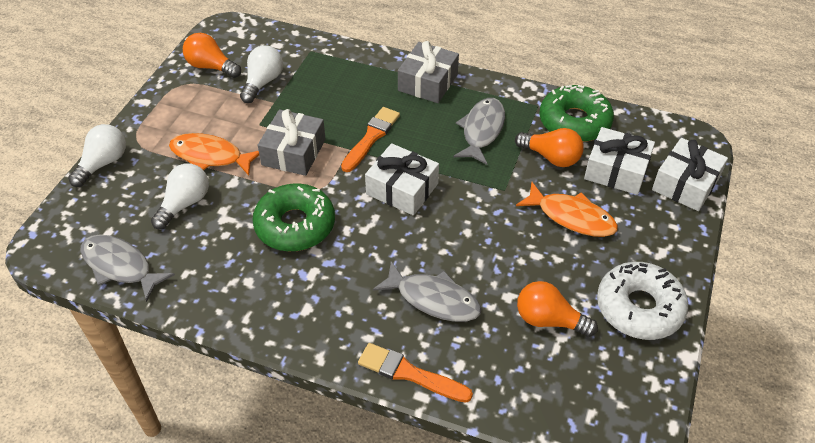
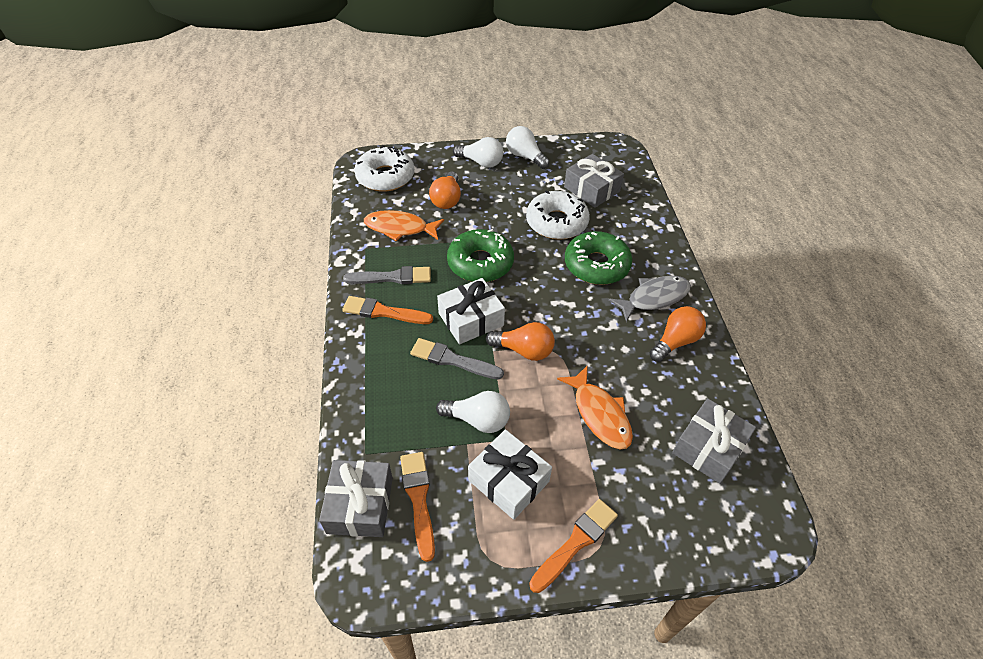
grey brush: 0 -> 2
grey fish: 3 -> 1
grey gift: 2 -> 3
orange brush: 2 -> 3
white donut: 1 -> 2
white gift: 3 -> 2

